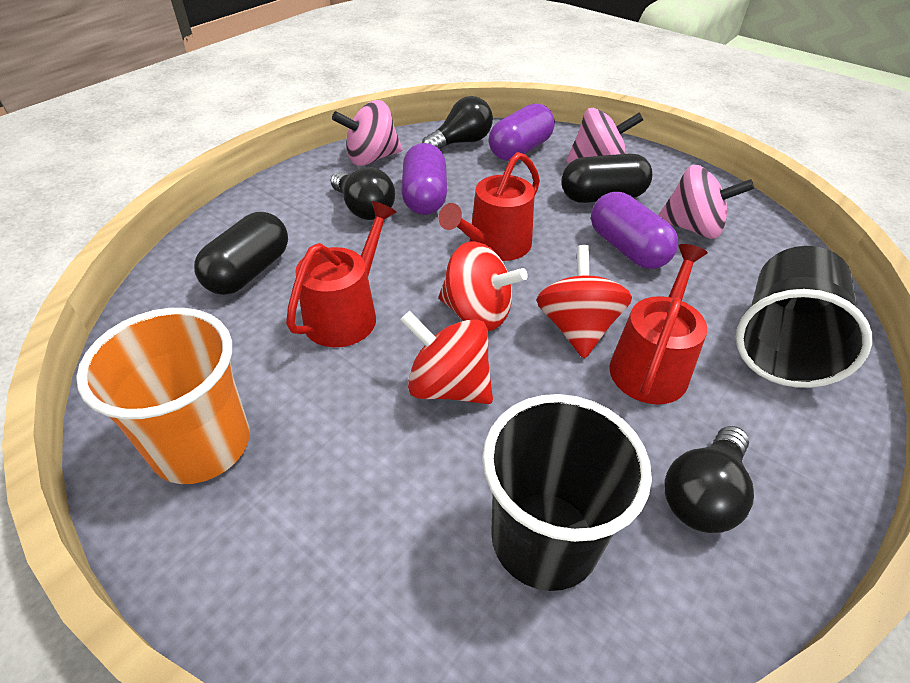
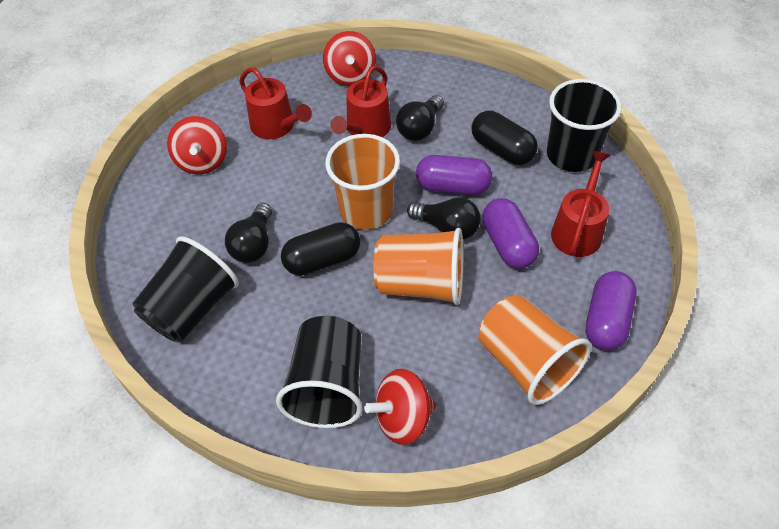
black cup: 2 -> 3
orange cup: 1 -> 3
pink spinning top: 3 -> 0

